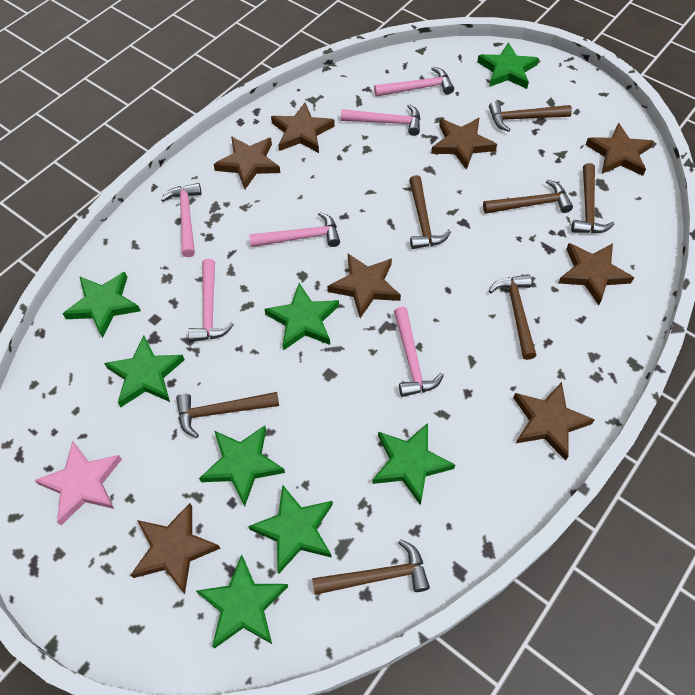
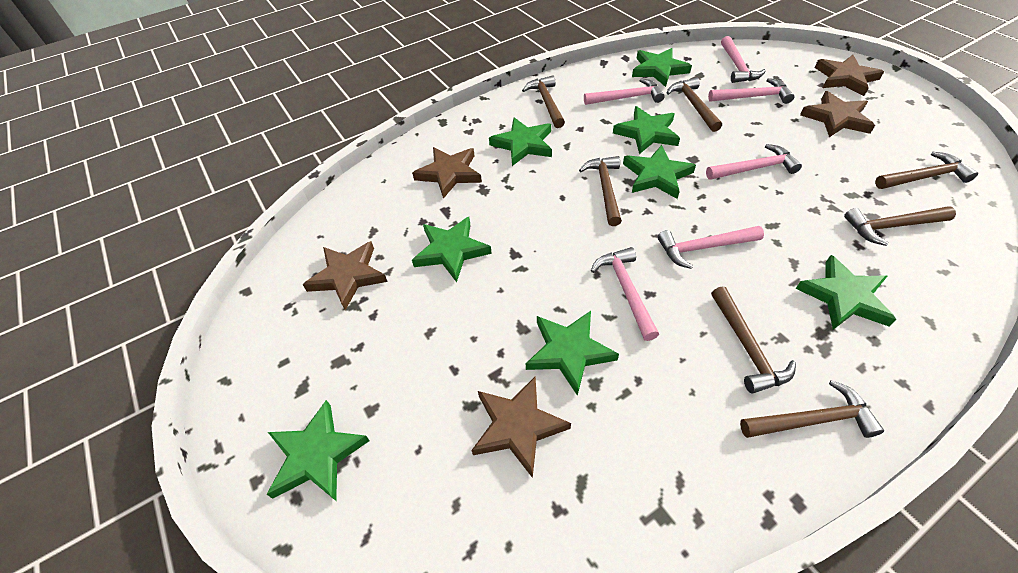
brown star: 8 -> 5
pink star: 1 -> 0

